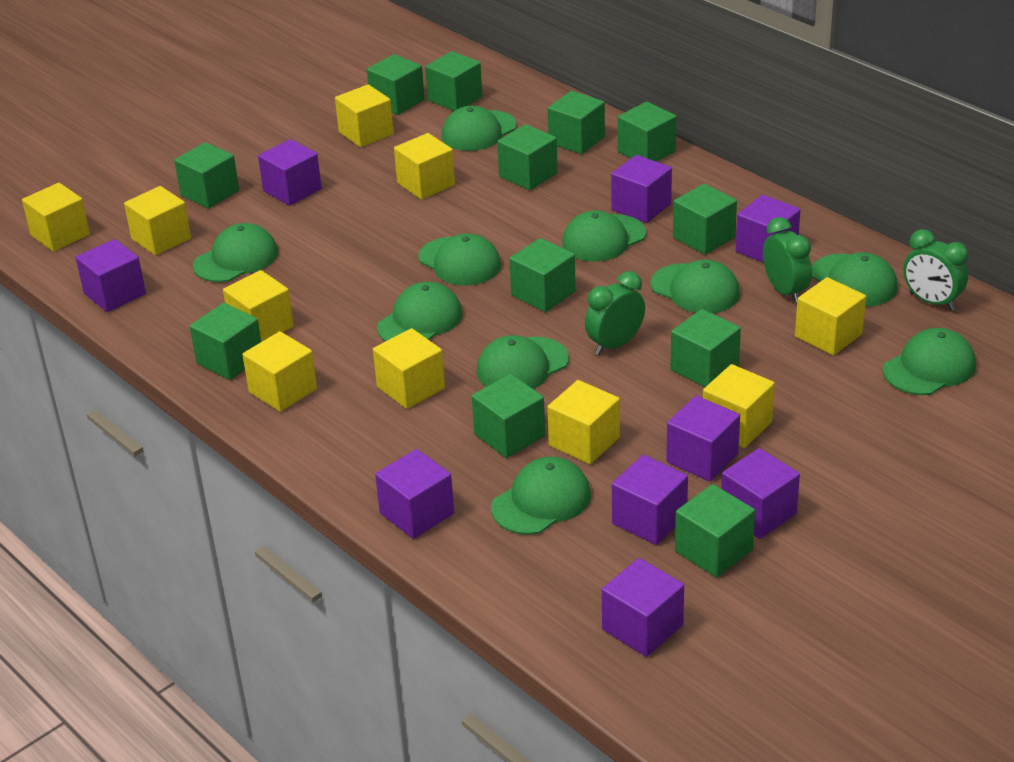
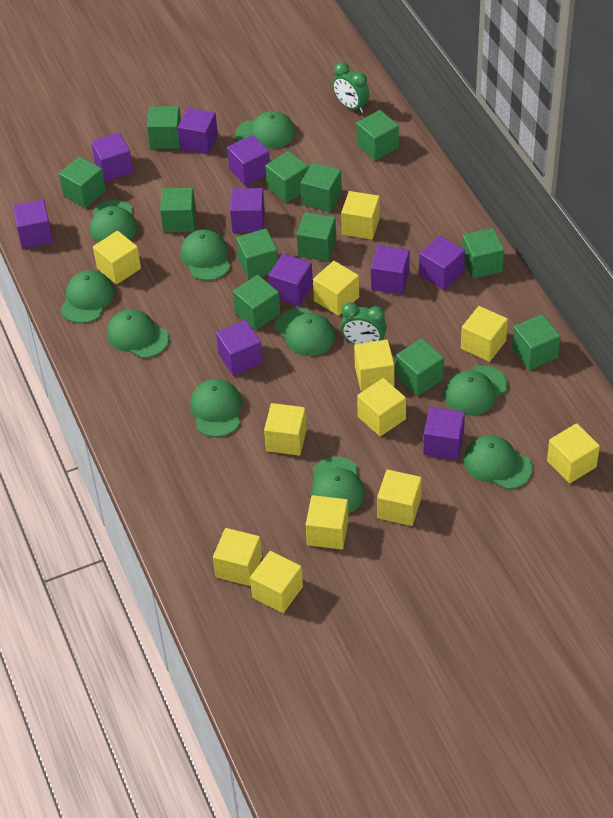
green clock: 3 -> 2
purple cube: 9 -> 10
yellow cube: 10 -> 12

